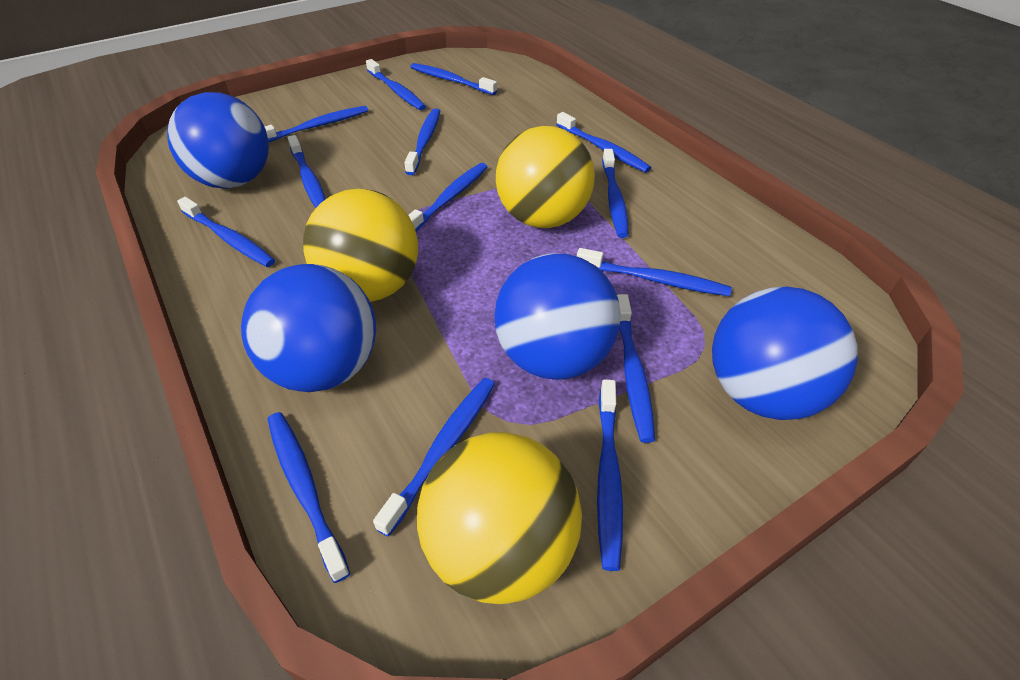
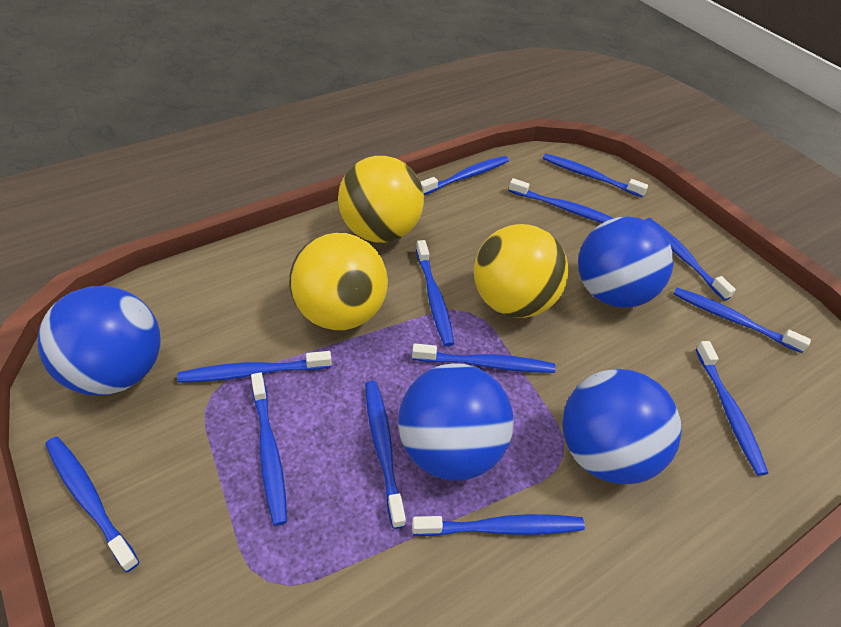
blue toothbrush: 14 -> 13

